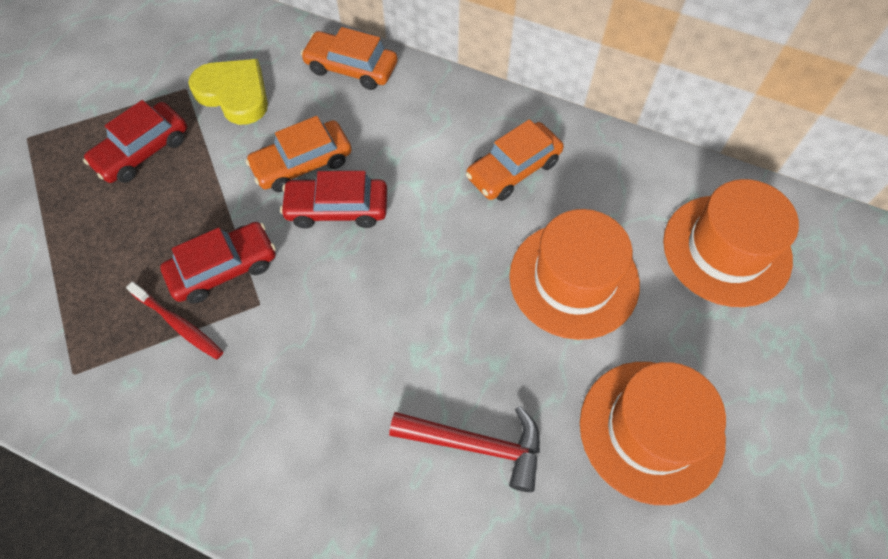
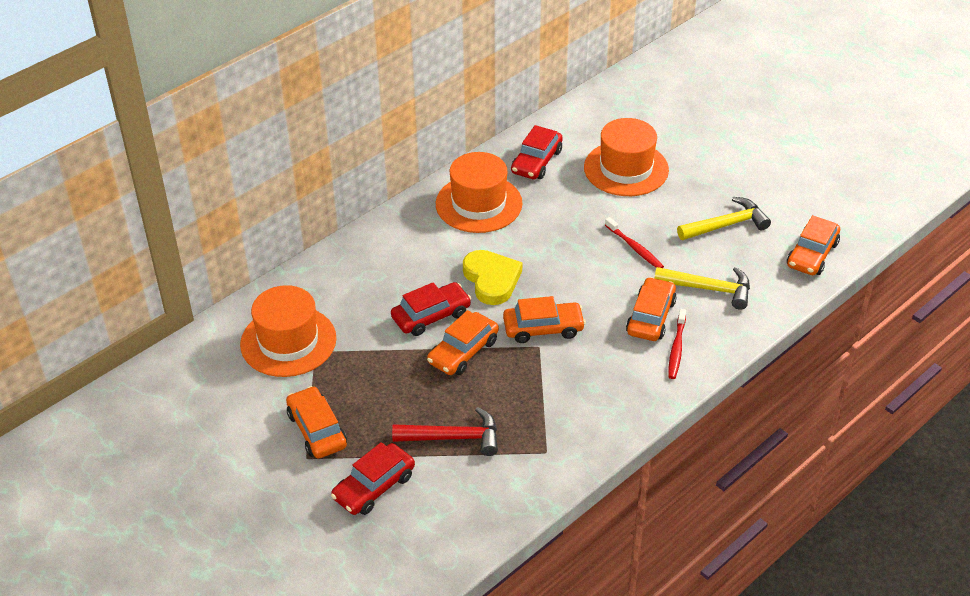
orange car: 3 -> 5
red toothbrush: 1 -> 2
yellow hammer: 0 -> 2

